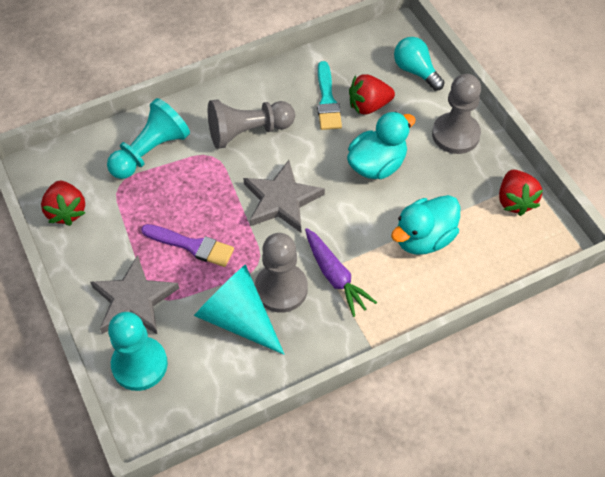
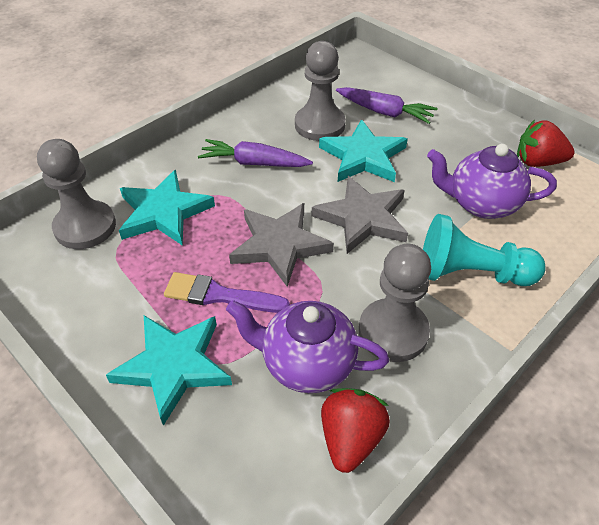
purple carrot: 1 -> 2
purple teapot: 0 -> 2
red strawberry: 3 -> 2
turquoise brush: 1 -> 0
turquoise cone: 1 -> 0
turquoise duck: 2 -> 0
turquoise light bulb: 1 -> 0
turquoise pawn: 2 -> 1
turquoise star: 0 -> 3

